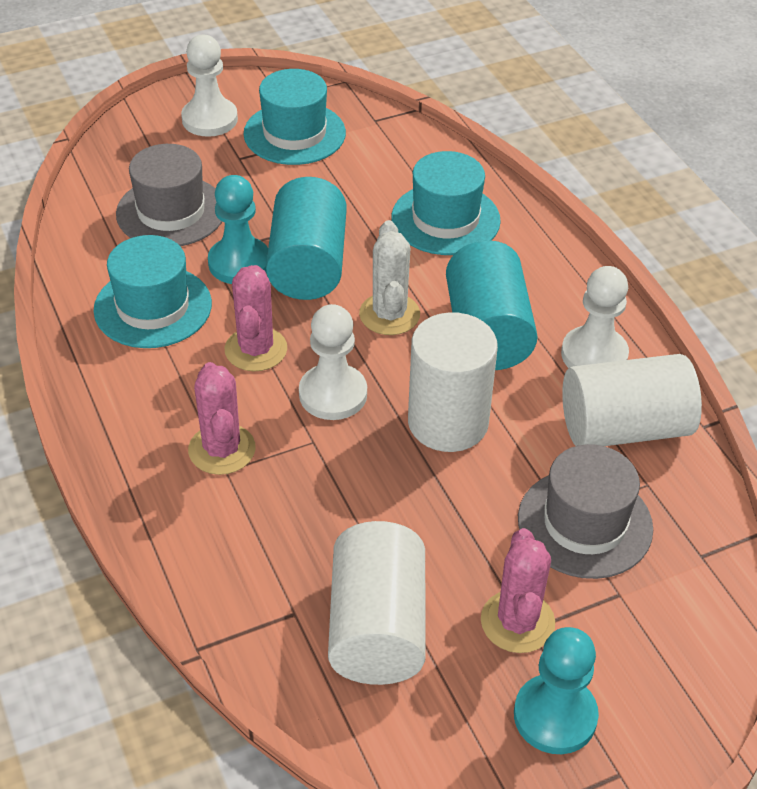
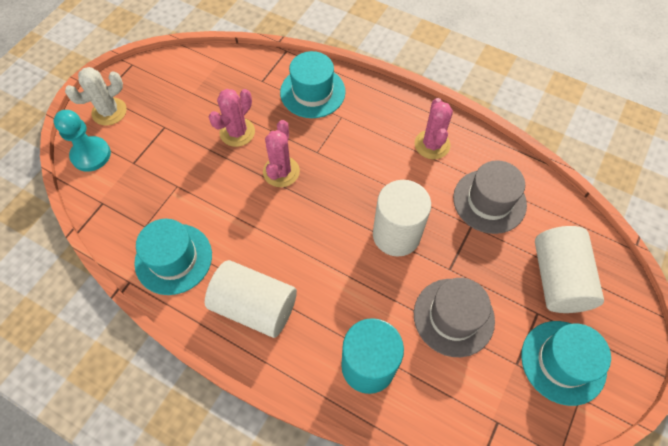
turquoise cylinder: 2 -> 1
turquoise pawn: 2 -> 1
white pawn: 3 -> 0

